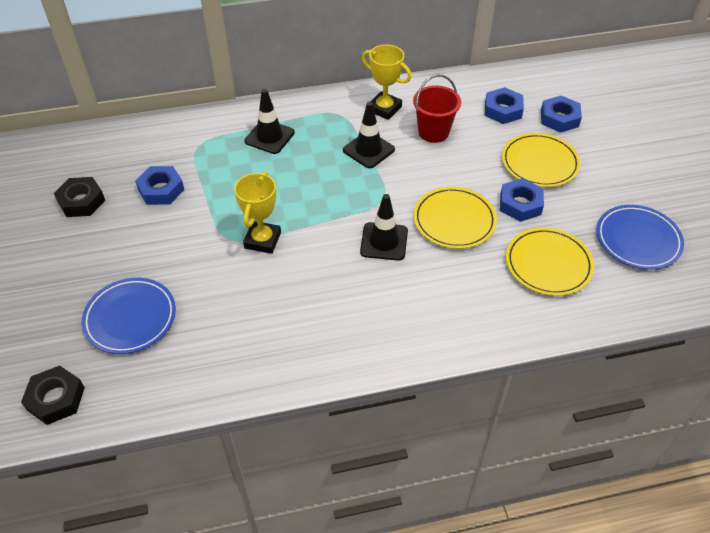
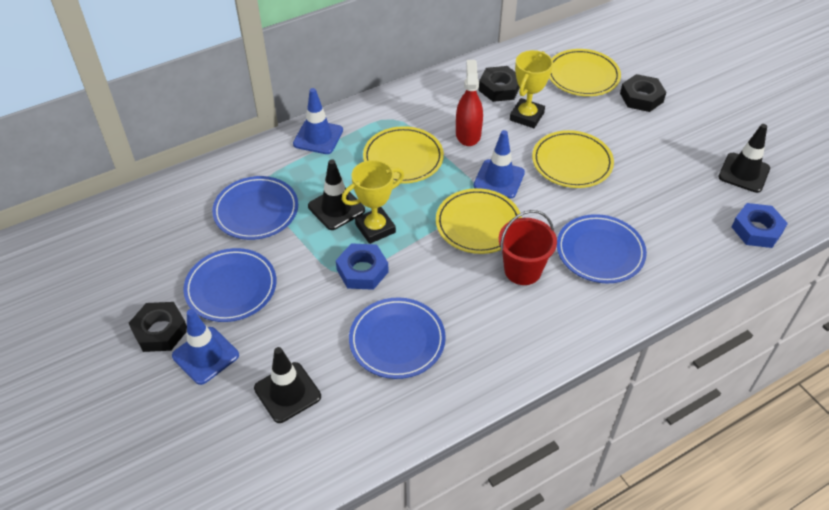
black nut: 2 -> 3
blue nut: 4 -> 2
blue plate: 2 -> 4
blue traffic cone: 0 -> 3
red spray bottle: 0 -> 1
yellow plate: 3 -> 4

